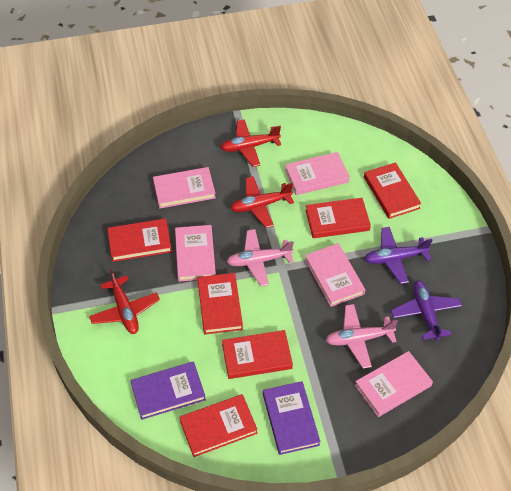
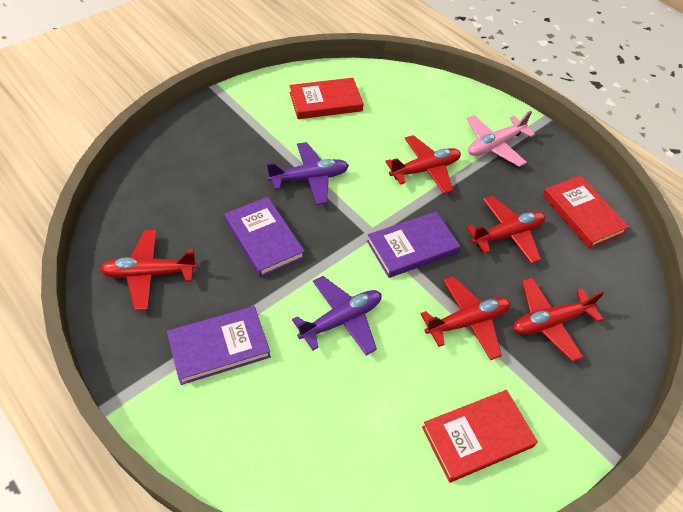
pink book: 5 -> 0
pink plane: 2 -> 1
purple book: 2 -> 3
red book: 6 -> 3
red plane: 3 -> 5

